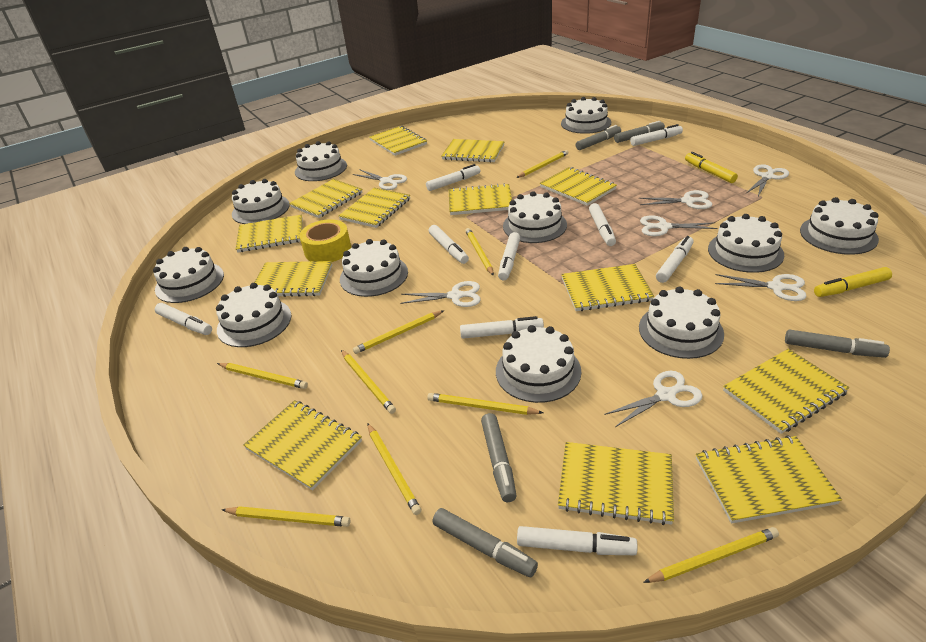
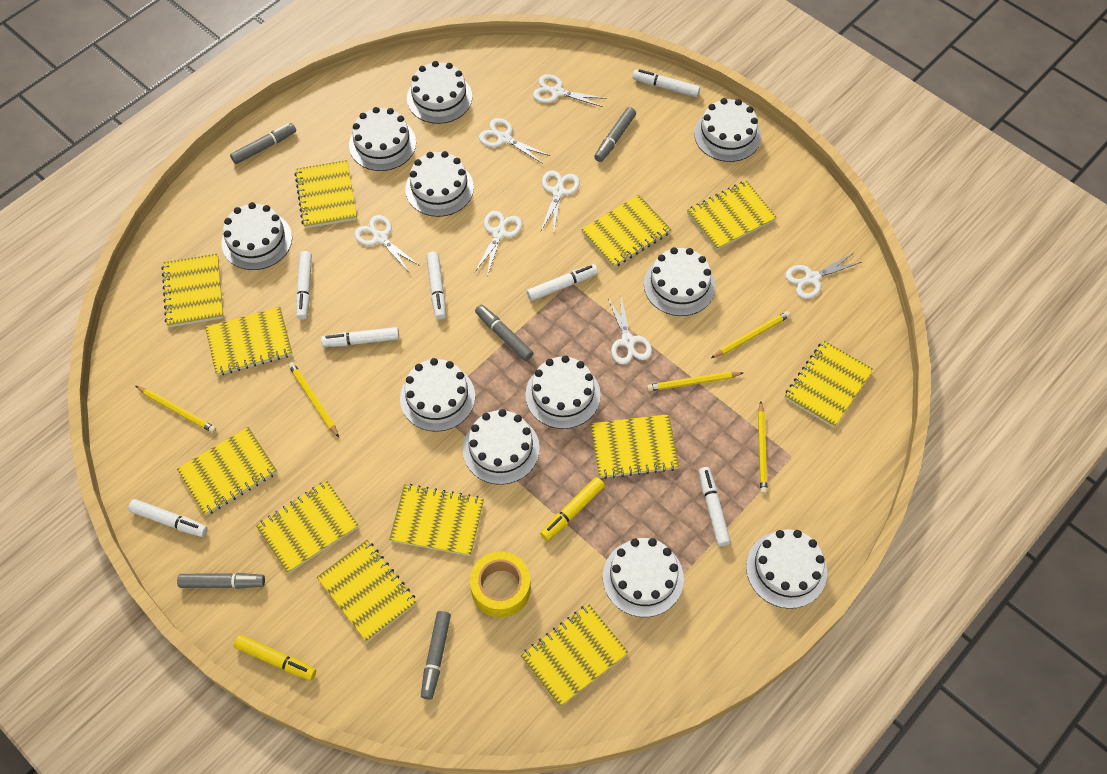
white marker: 9 -> 7
yellow notebook: 13 -> 12
yellow pencil: 9 -> 5

